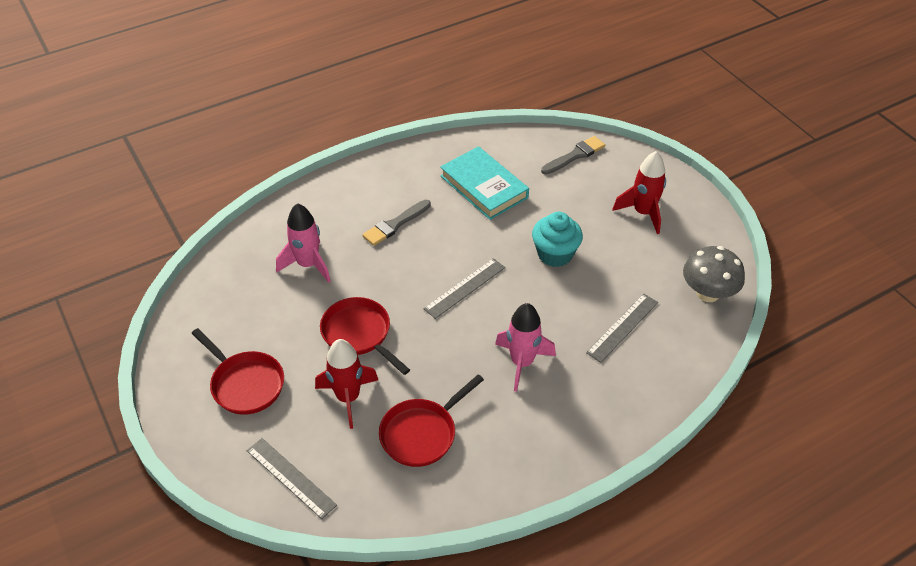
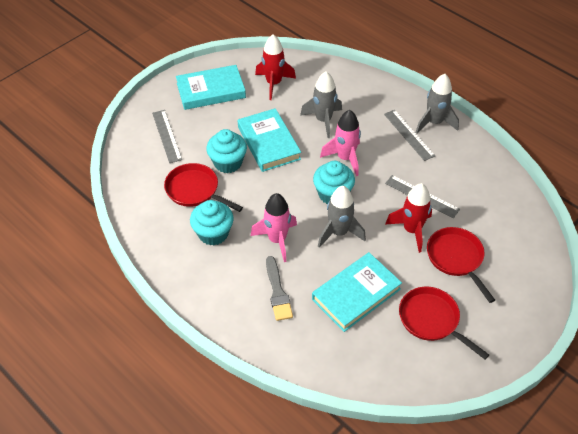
grey brush: 2 -> 1
grey mushroom: 1 -> 0
grey rocket: 0 -> 3
turquoise book: 1 -> 3
turquoise cupcake: 1 -> 3

